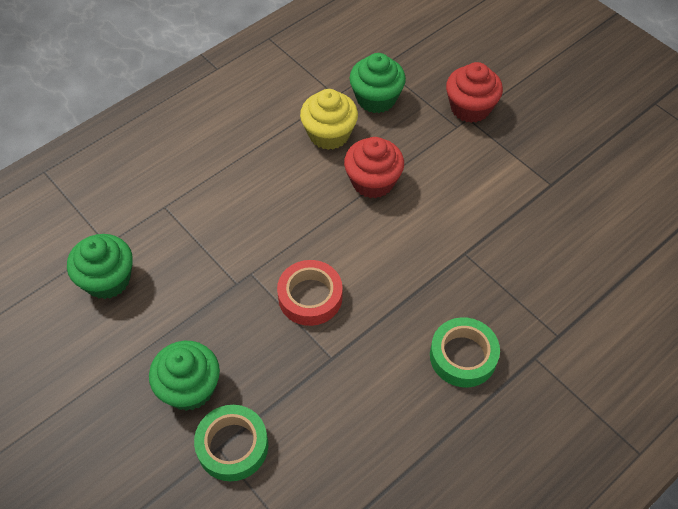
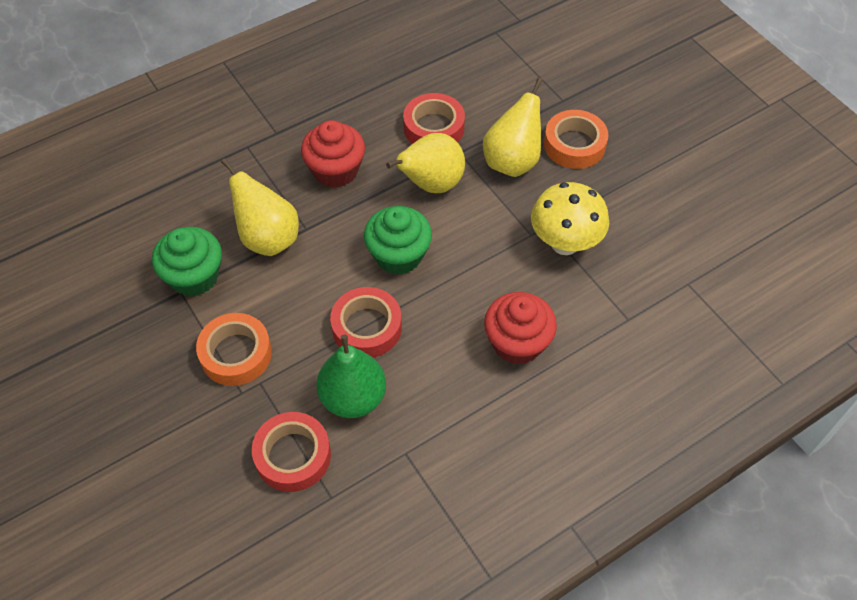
green cupcake: 3 -> 2
green pear: 0 -> 1
green tape: 2 -> 0
orange tape: 0 -> 2
red tape: 1 -> 3
yellow cupcake: 1 -> 0
yellow mushroom: 0 -> 1
yellow pear: 0 -> 3

